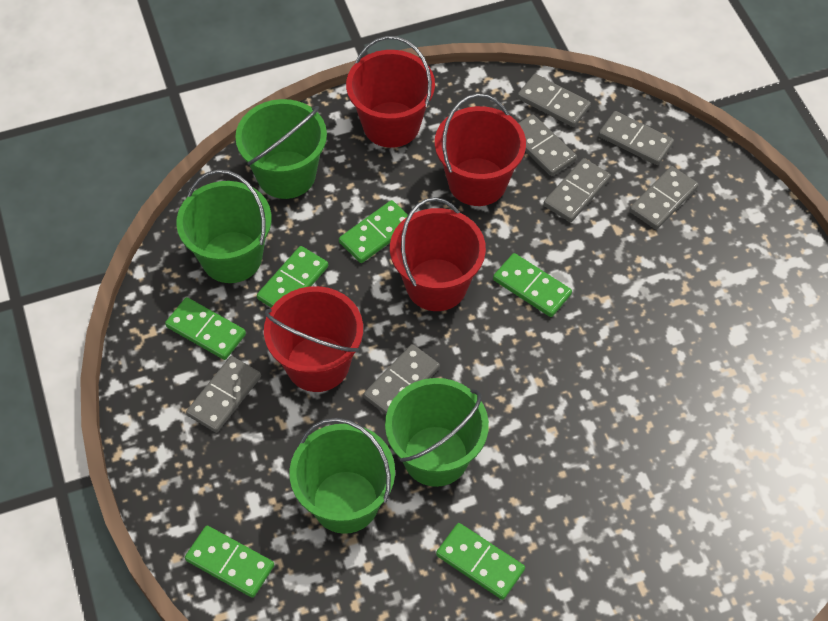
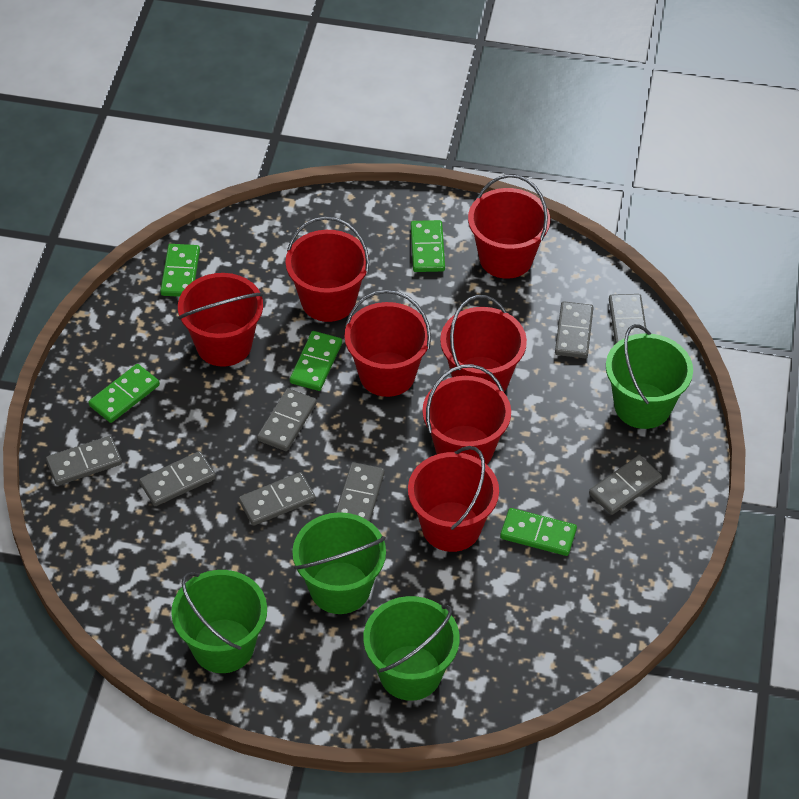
green domino: 6 -> 5
grey domino: 7 -> 8
red bucket: 4 -> 7

